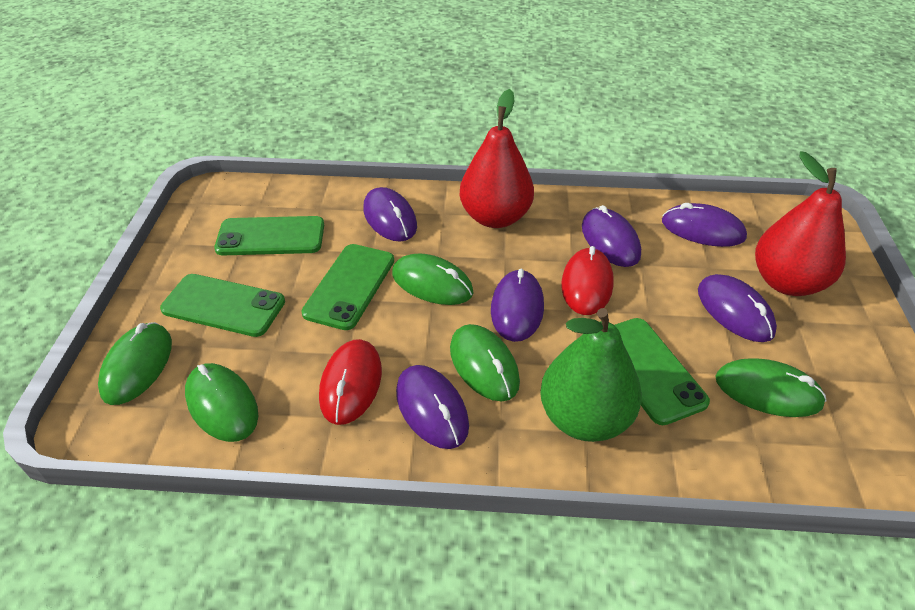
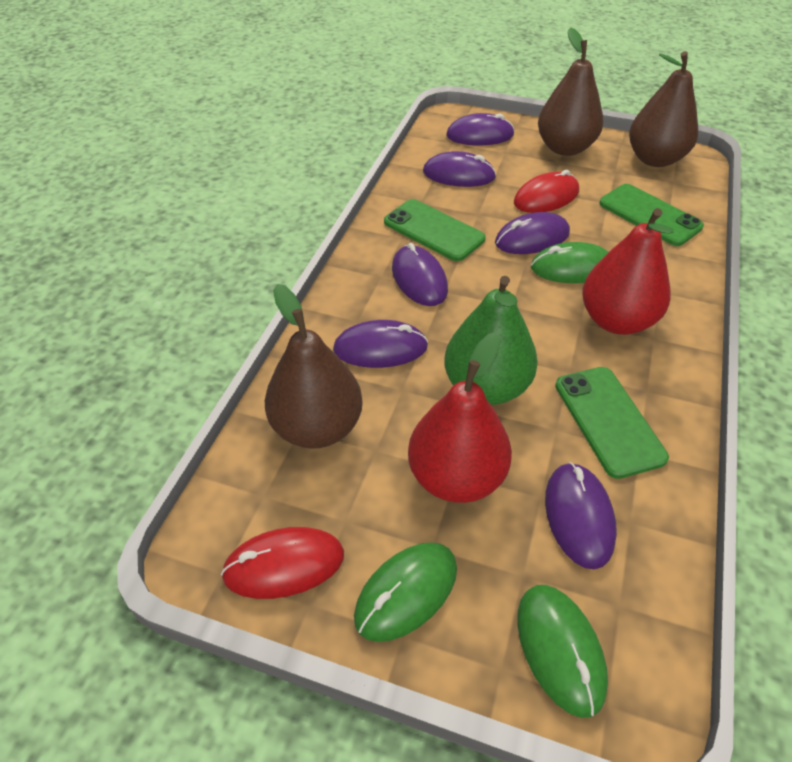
brown pear: 0 -> 3
green mouse: 5 -> 3
green phone: 4 -> 3

